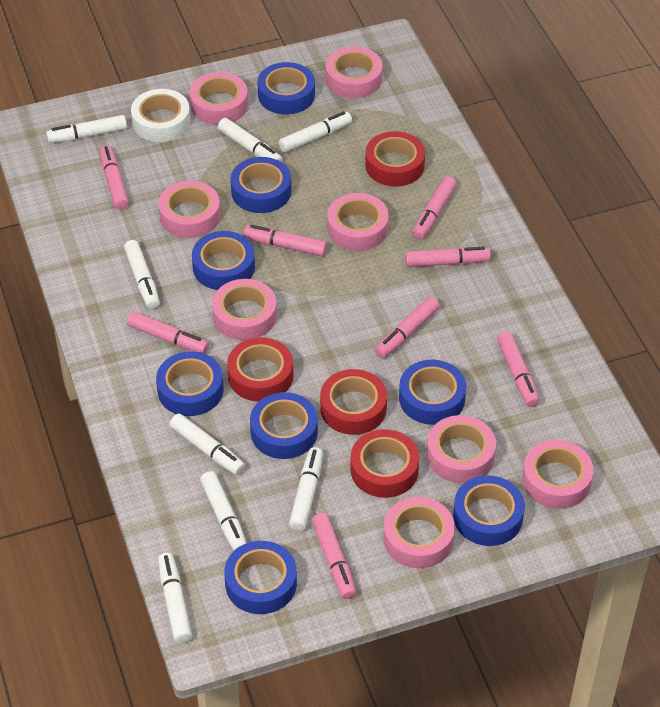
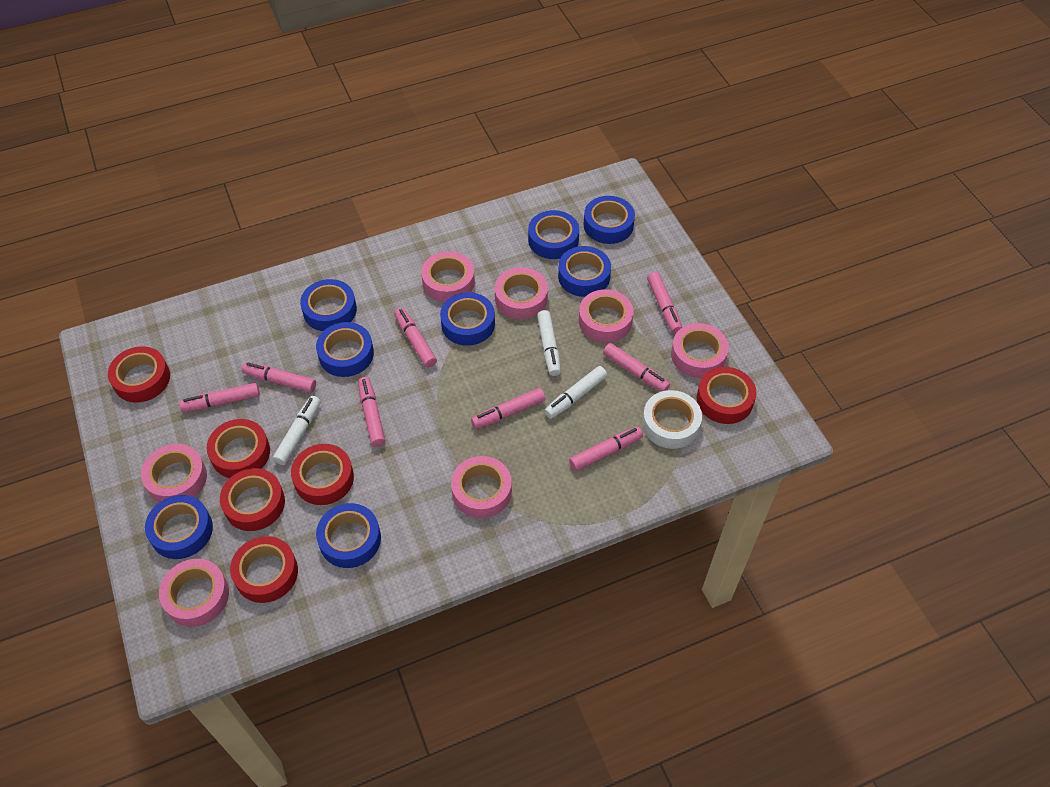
pink tape: 8 -> 7
red tape: 4 -> 6
white marker: 8 -> 3

